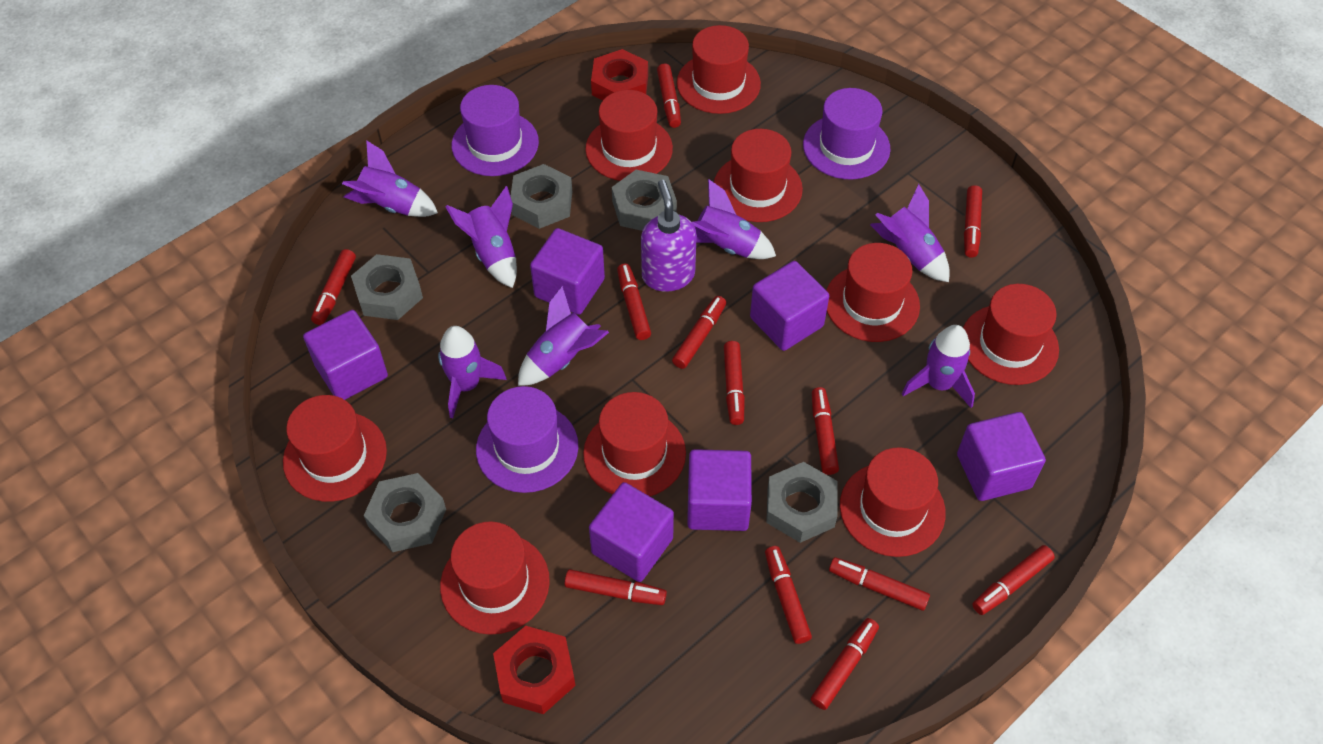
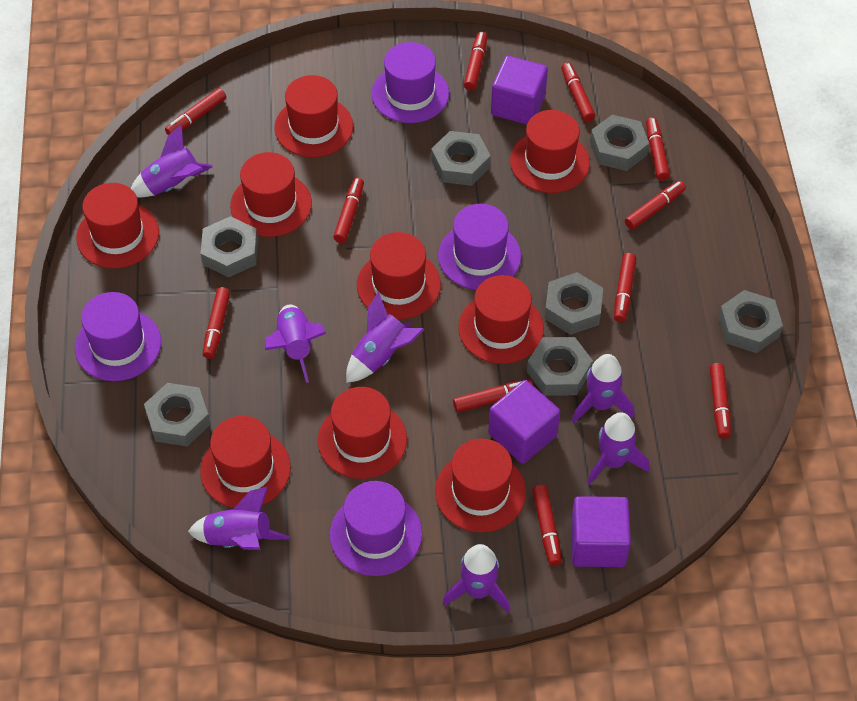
grey nut: 5 -> 7
purple cube: 6 -> 3
purple hat: 3 -> 4
purple soap dispenser: 1 -> 0
red marker: 12 -> 11
red nut: 2 -> 0

